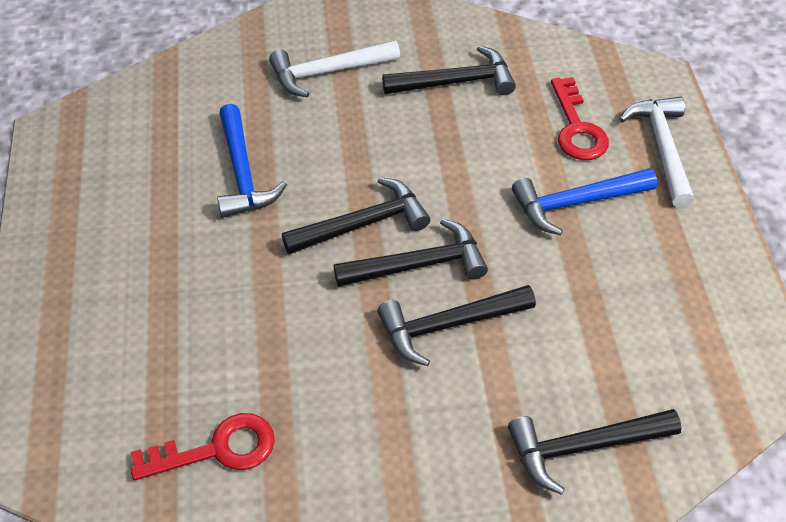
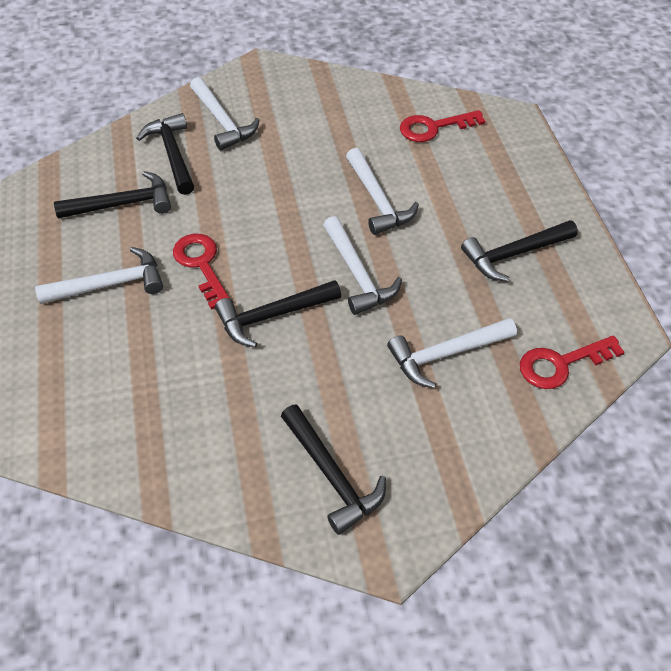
blue hammer: 2 -> 0
red key: 2 -> 3
white hammer: 2 -> 5

